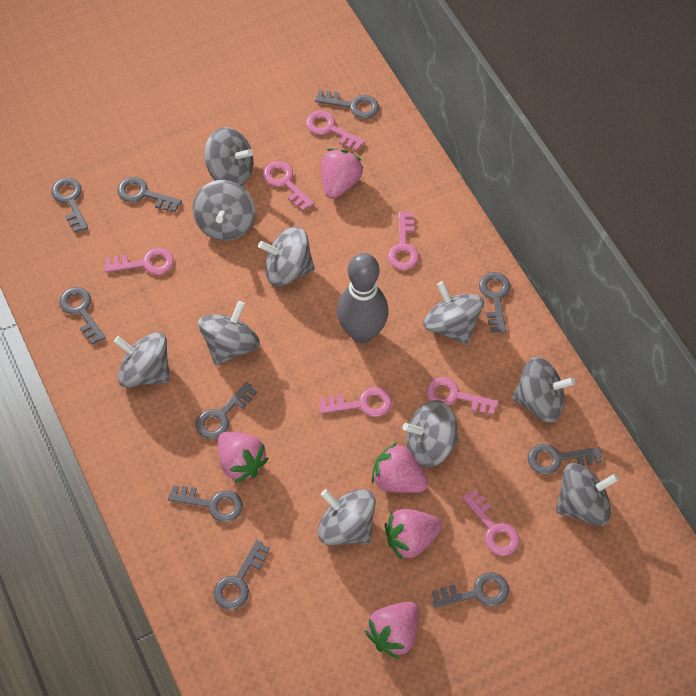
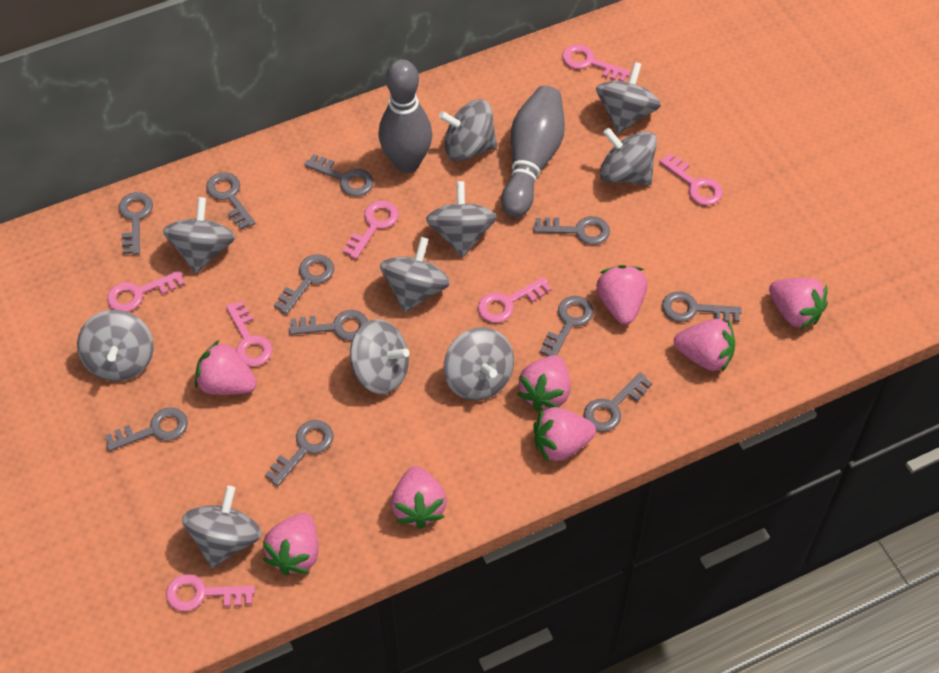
grey bowling pin: 1 -> 2
grey key: 10 -> 11
pink strawberry: 5 -> 8

